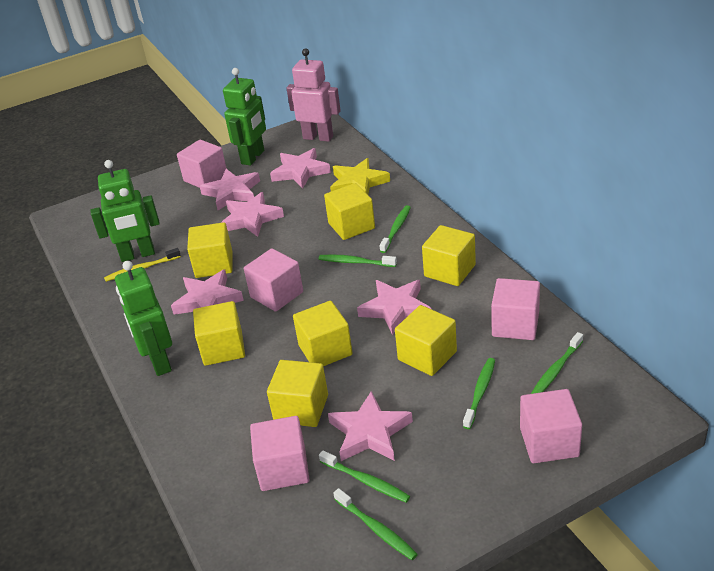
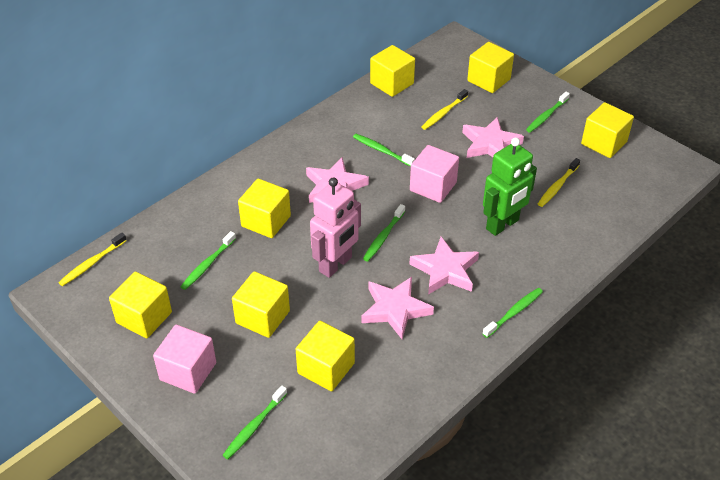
green robot: 3 -> 1
pink cube: 5 -> 2
pink star: 6 -> 4
yellow star: 1 -> 0
yellow toothbrush: 1 -> 3

